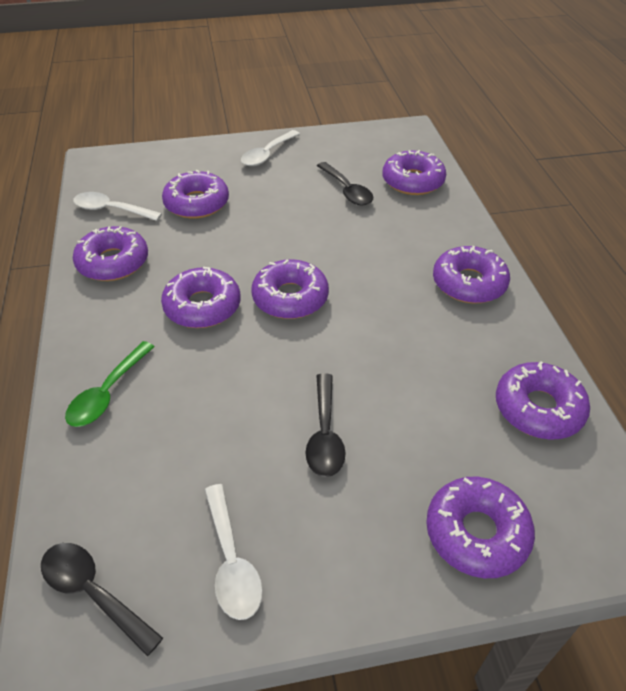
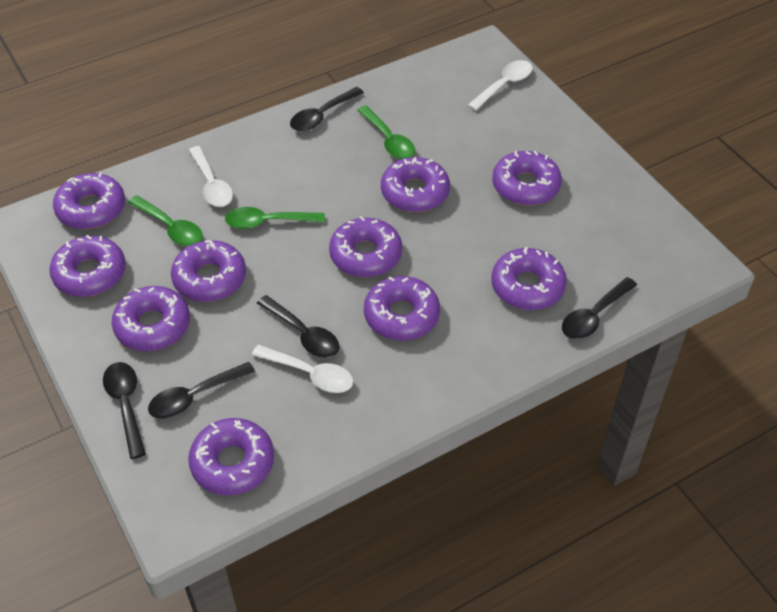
black spoon: 3 -> 5
green spoon: 1 -> 3
purple donut: 8 -> 10

